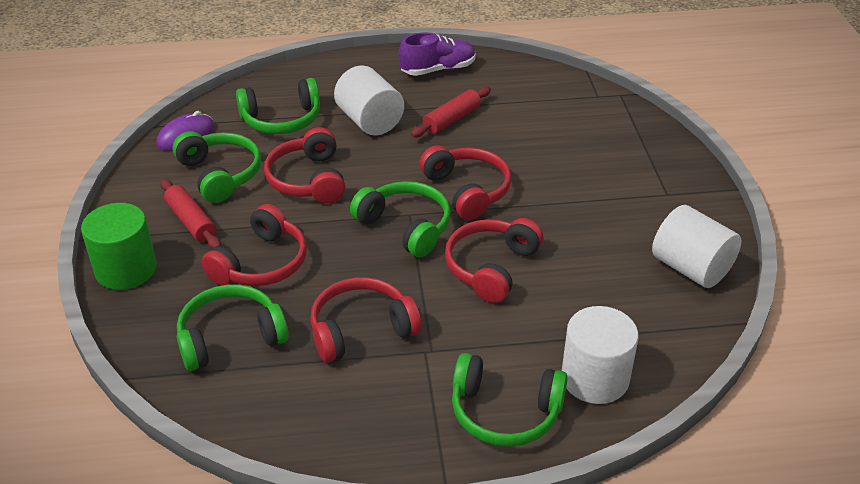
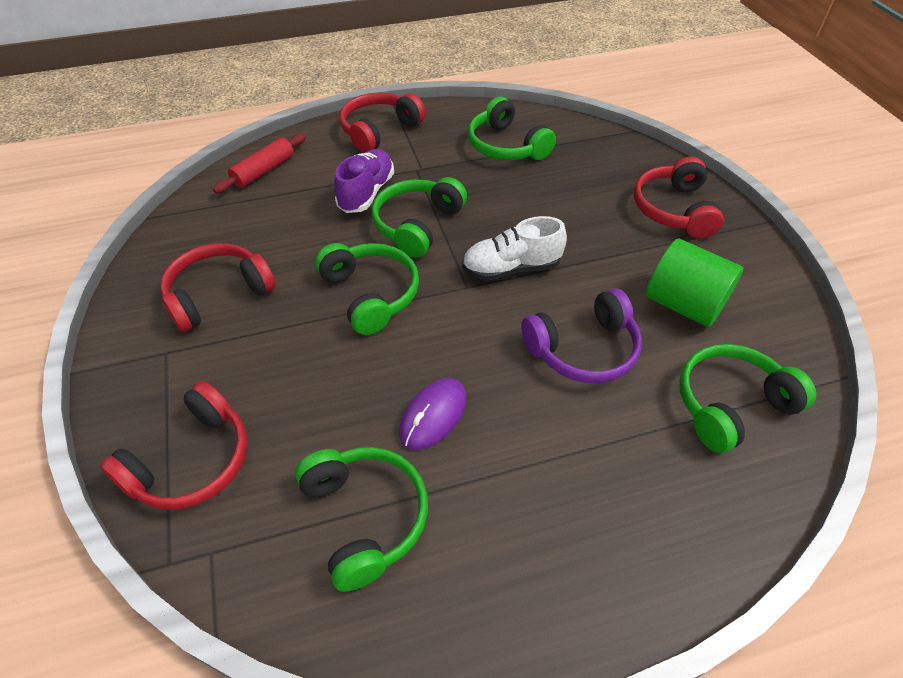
purple headphones: 0 -> 1
red headphones: 5 -> 4
red rolling pin: 2 -> 1
white cylinder: 3 -> 0
white shoe: 0 -> 1

